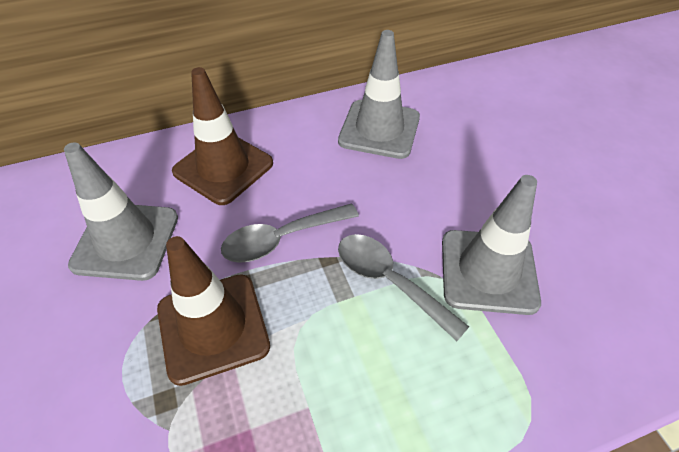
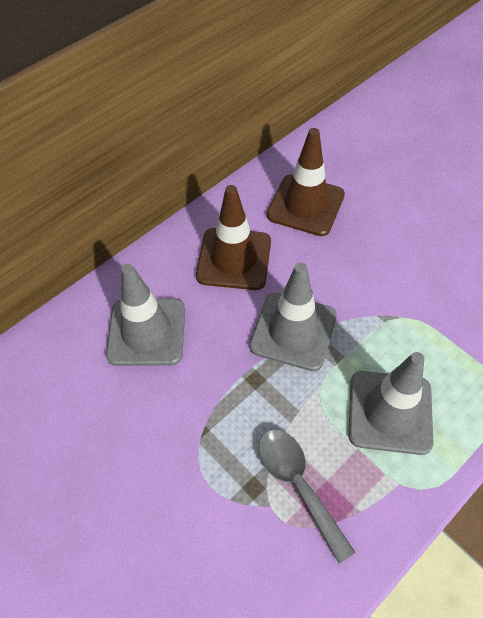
grey spoon: 2 -> 1

